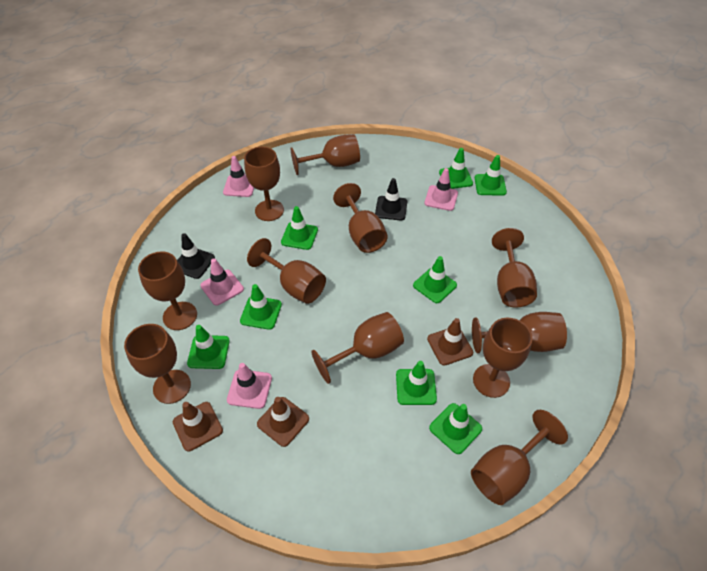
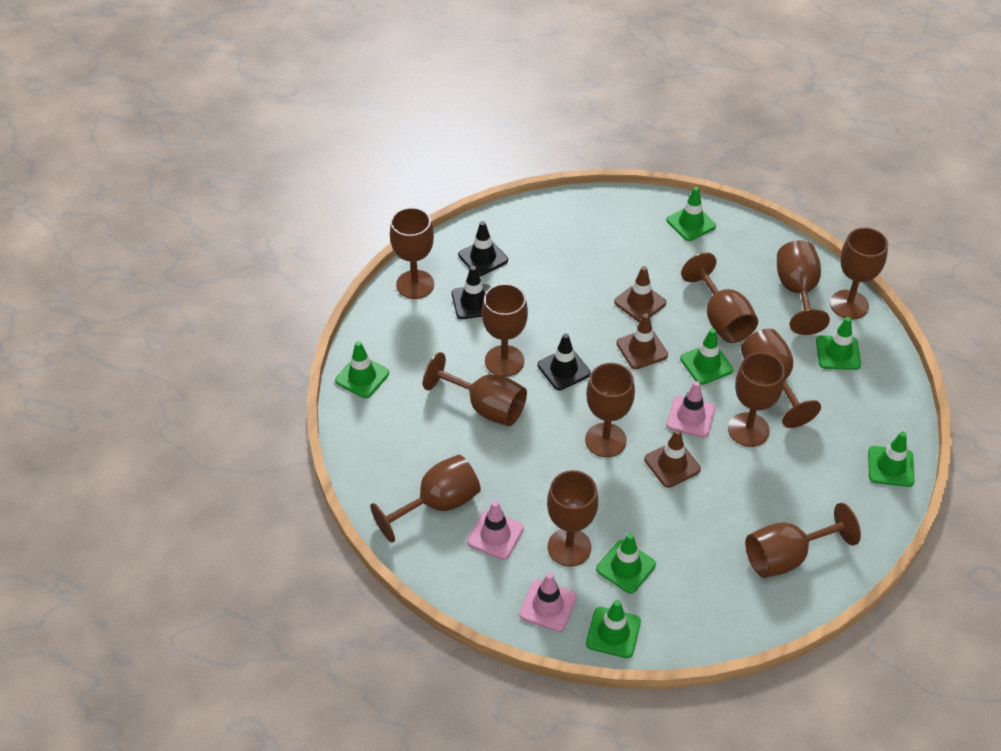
black traffic cone: 2 -> 3
brown goblet: 11 -> 12
green traffic cone: 8 -> 7
pink traffic cone: 4 -> 3

